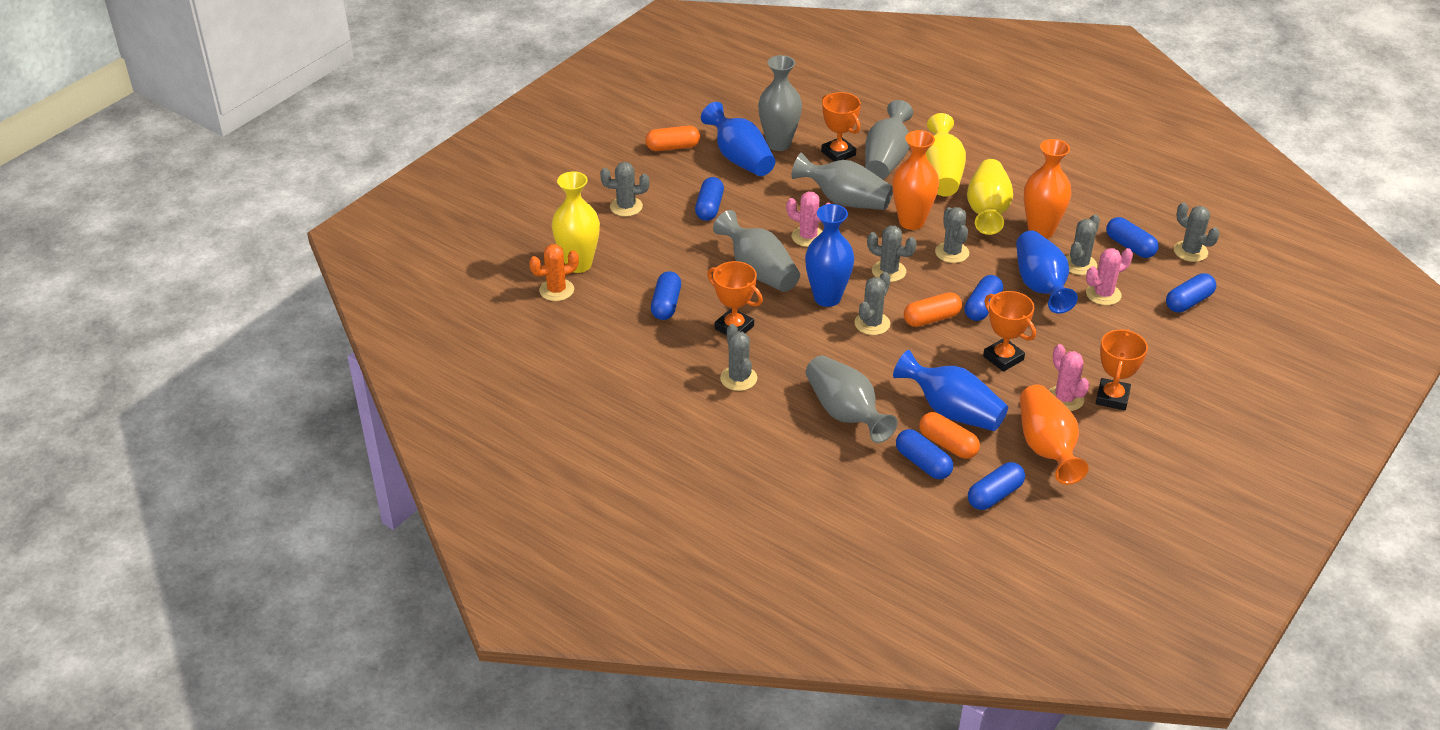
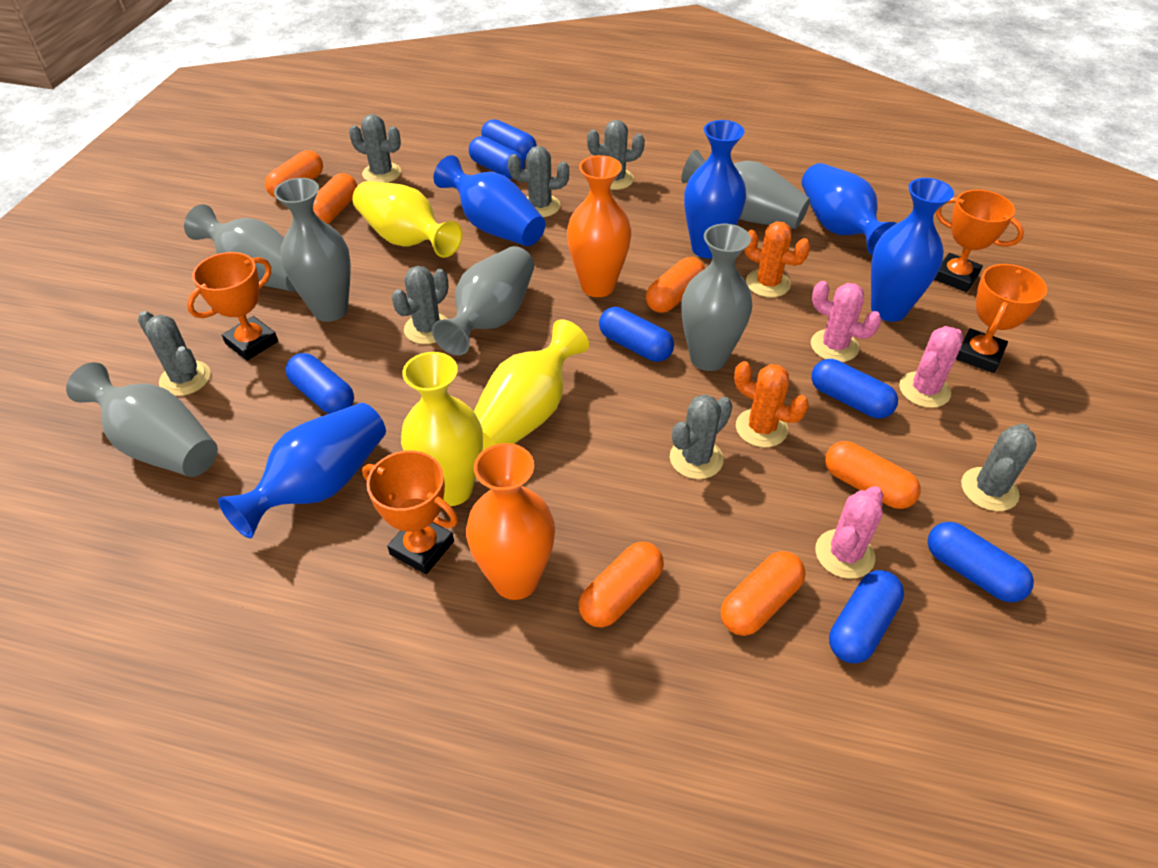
blue vase: 4 -> 5
grey vase: 5 -> 6
orange cactus: 1 -> 2
orange capsule: 3 -> 6
orange vase: 3 -> 2

